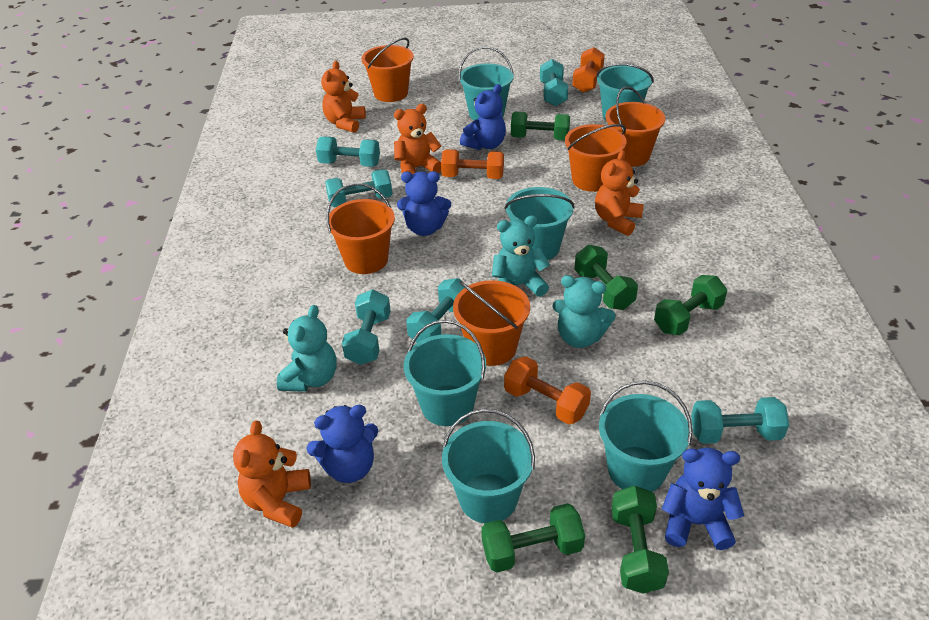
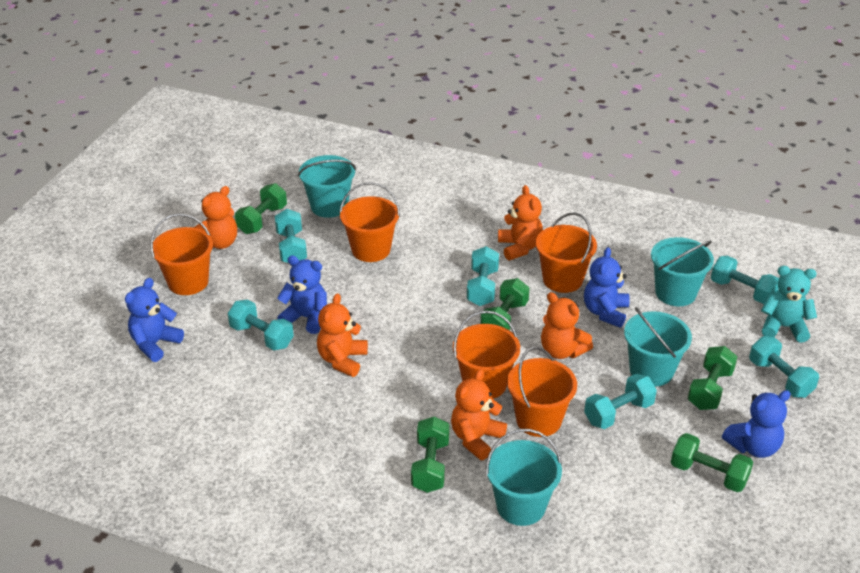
orange dumbbell: 3 -> 0
orange teddy bear: 4 -> 5
turquoise bucket: 6 -> 4
turquoise teddy bear: 3 -> 1

